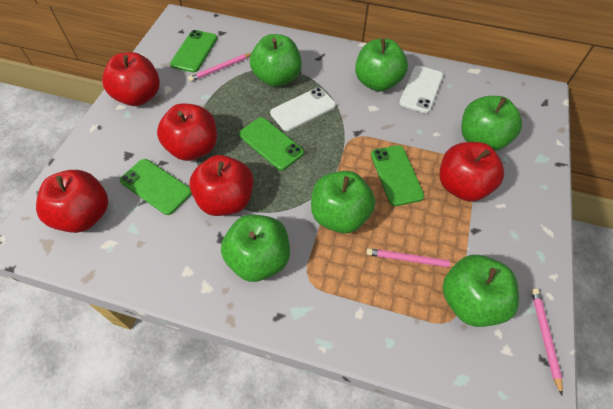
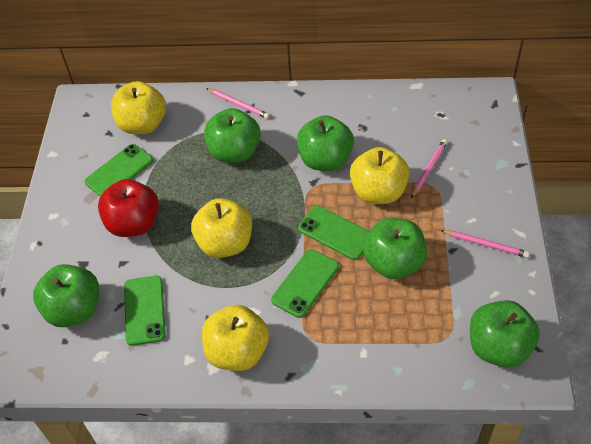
green apple: 6 -> 5
red apple: 5 -> 1
white phone: 2 -> 0
yellow apple: 0 -> 4

